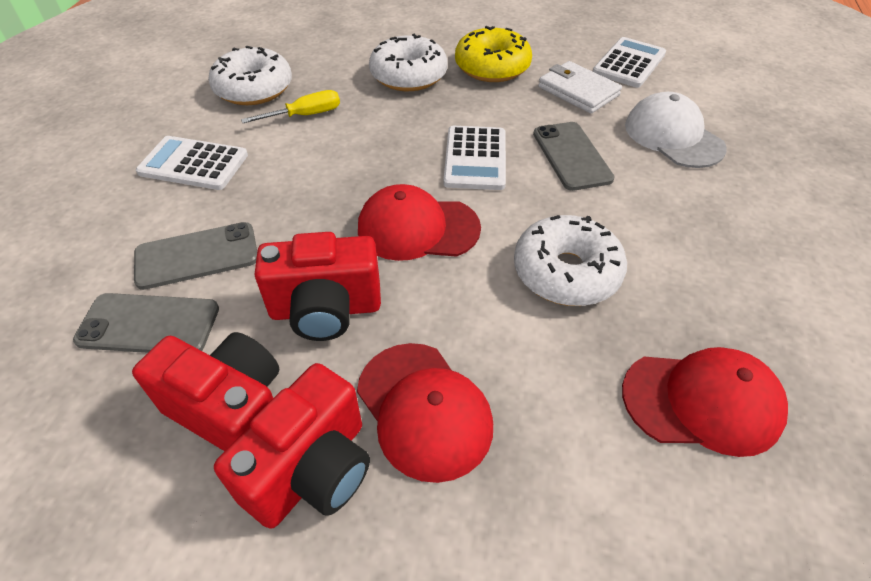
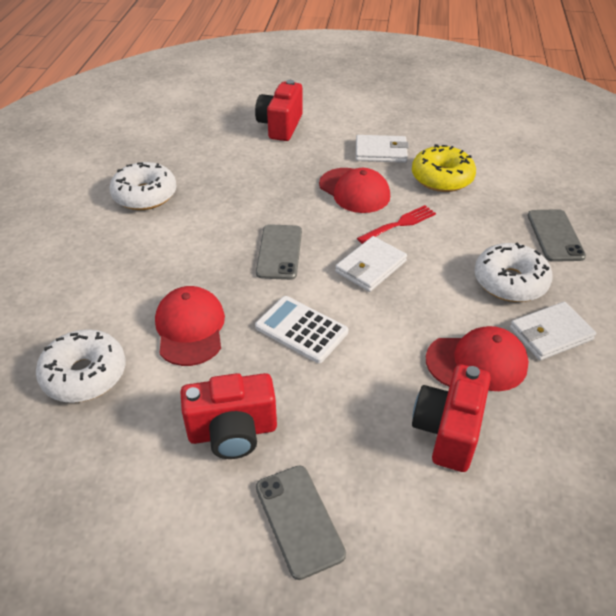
red fork: 0 -> 1
white calculator: 3 -> 1
white cap: 1 -> 0
white wallet: 1 -> 3
yellow screwdriver: 1 -> 0

